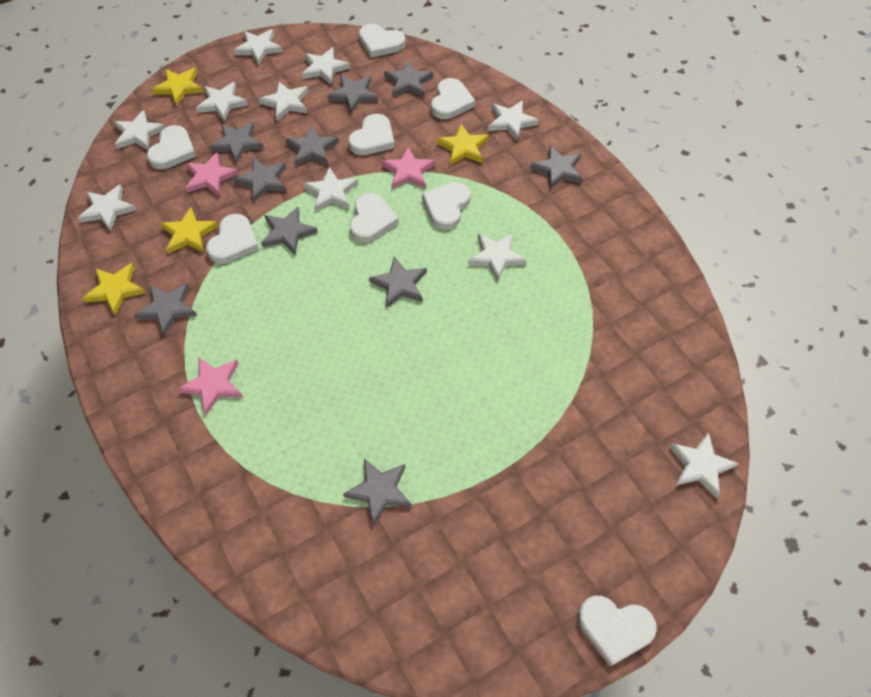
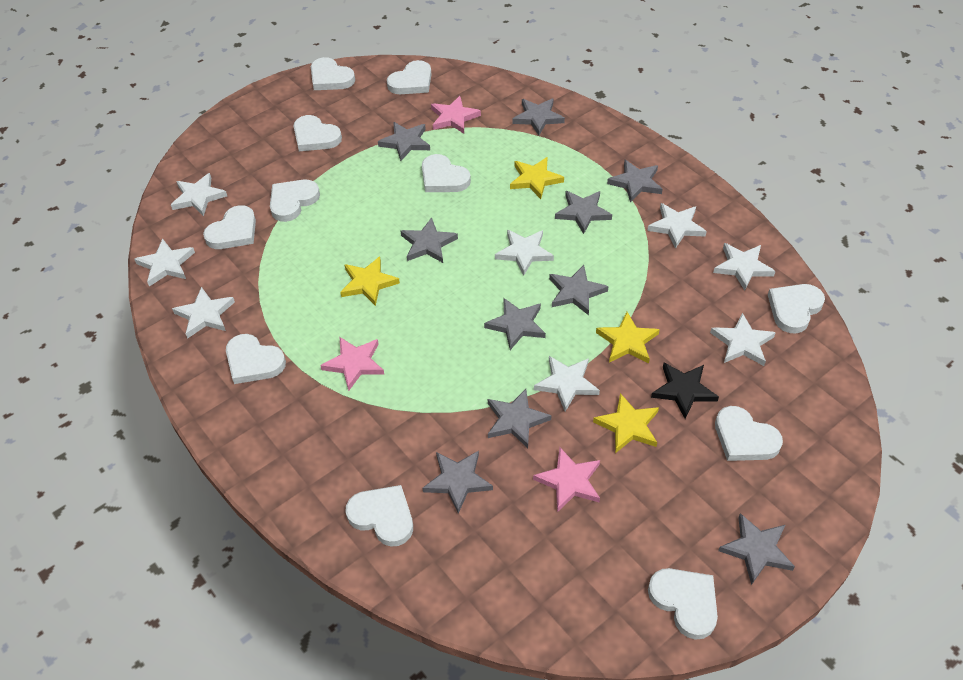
black star: 0 -> 1
white heart: 8 -> 11
white star: 10 -> 8

